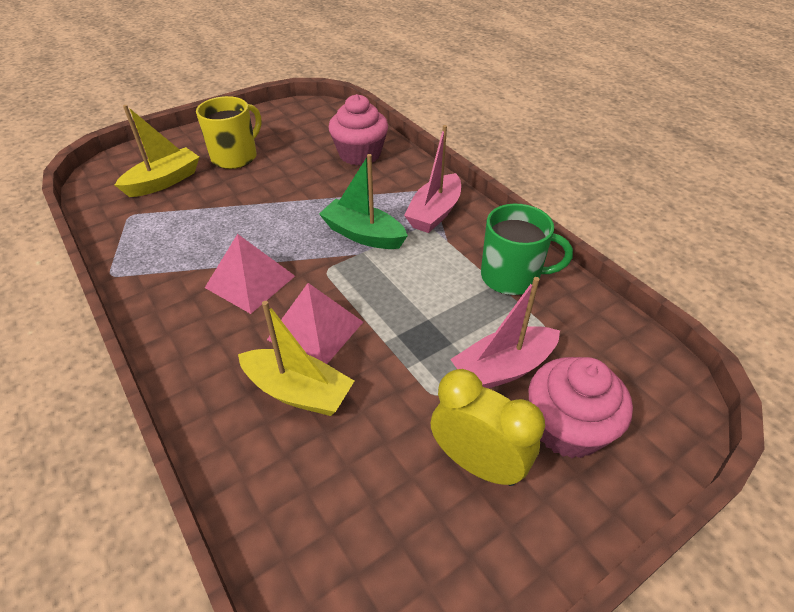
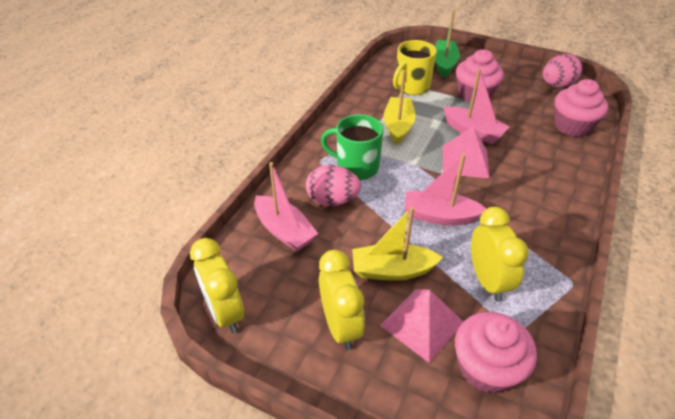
pink boat: 2 -> 3
pink cupcake: 2 -> 3
pink egg: 0 -> 2
yellow clock: 1 -> 3

